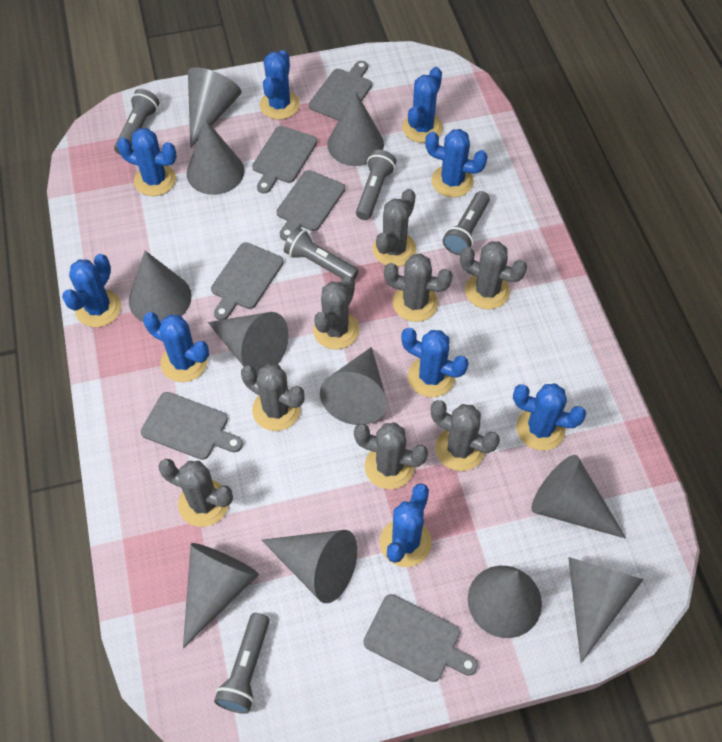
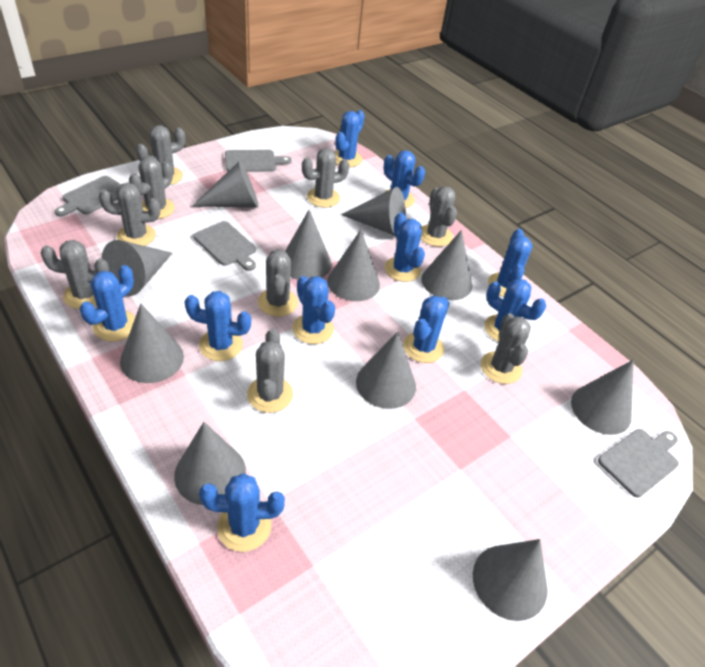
blue cactus: 9 -> 10
grey cactus: 8 -> 9
grey cutting board: 6 -> 4
grey flashlight: 5 -> 0

